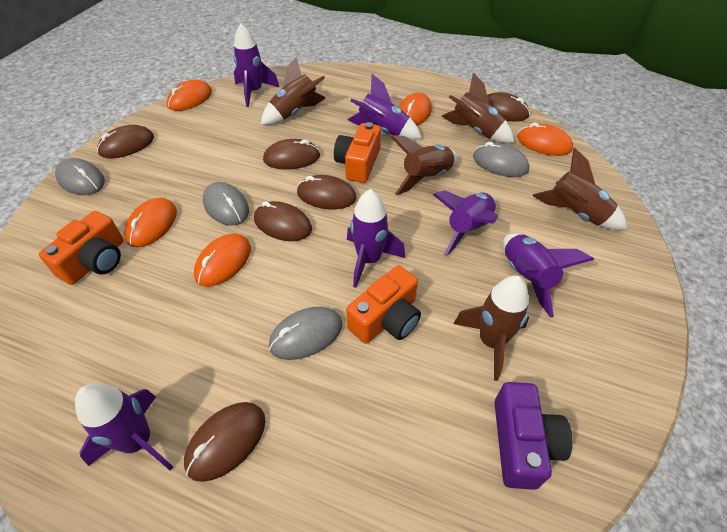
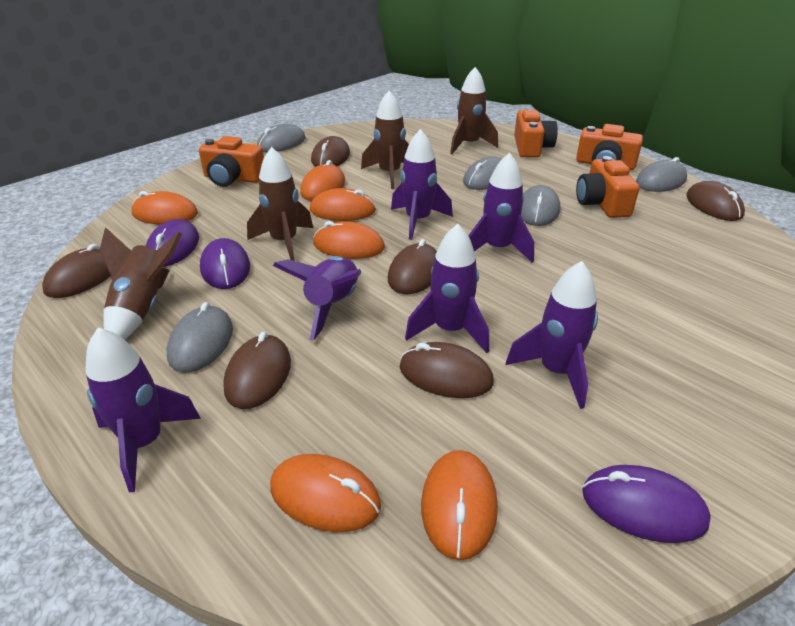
brown rocket: 5 -> 4
grey mouse: 4 -> 5
orange camera: 3 -> 4
orange mouse: 5 -> 6
purple camera: 1 -> 0
purple mouse: 0 -> 3

